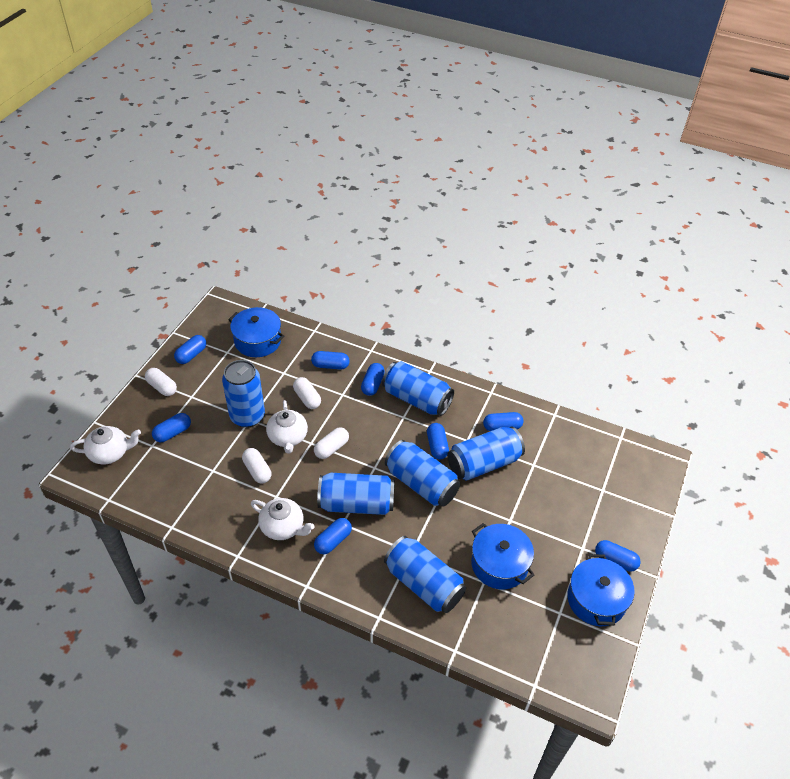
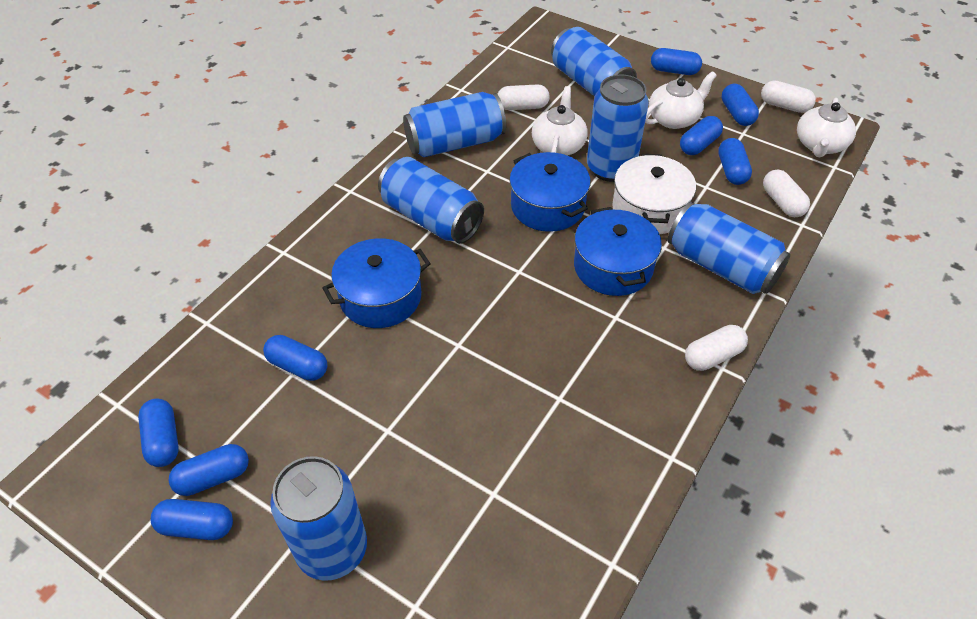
white pot: 0 -> 1

